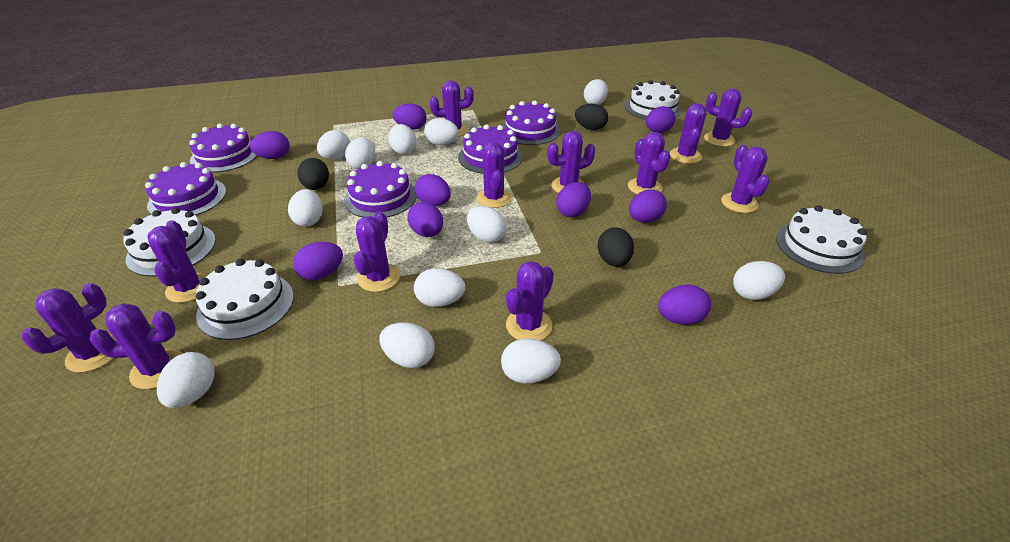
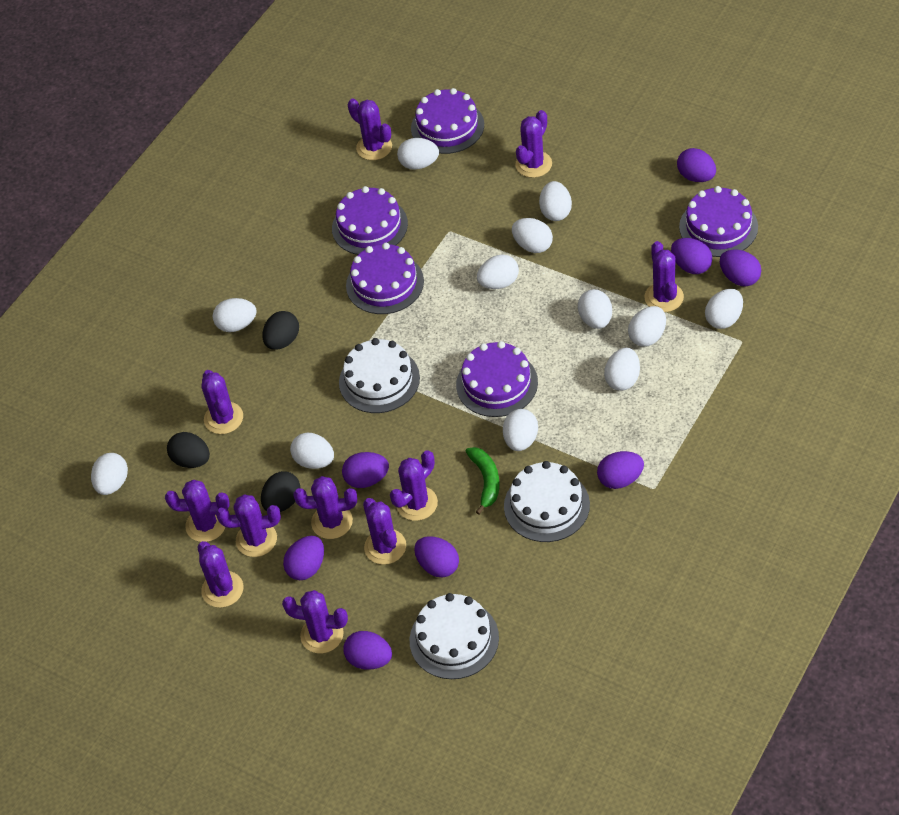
green banana: 0 -> 1
purple cactus: 12 -> 11
purple egg: 9 -> 8
white cake: 4 -> 3

